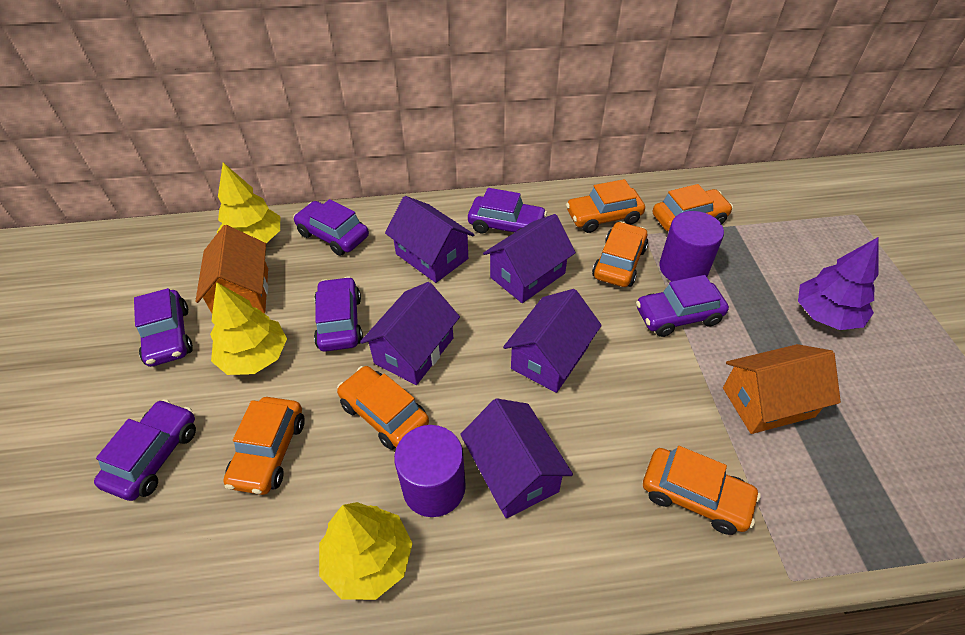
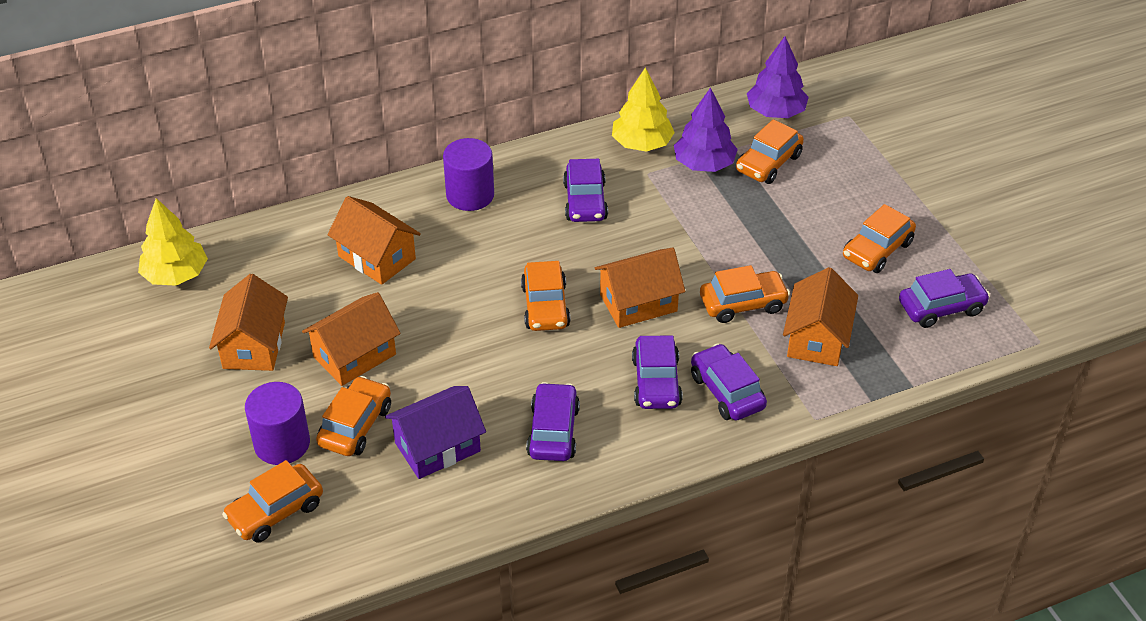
orange house: 2 -> 5
purple car: 6 -> 5
purple house: 5 -> 1
purple tree: 1 -> 2
yellow tree: 3 -> 2

